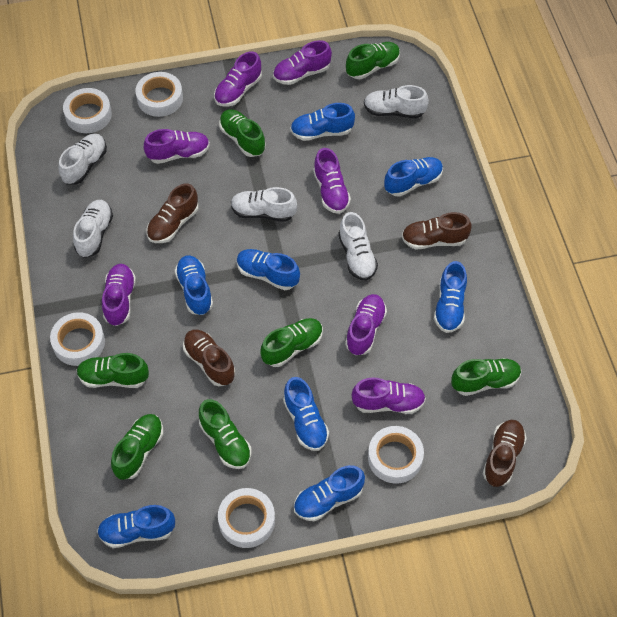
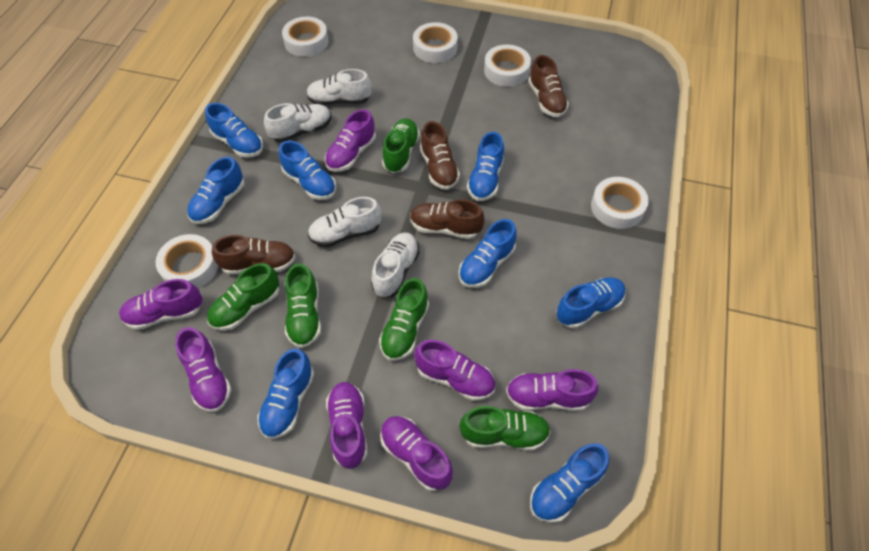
green shoe: 7 -> 5
white shoe: 5 -> 4

